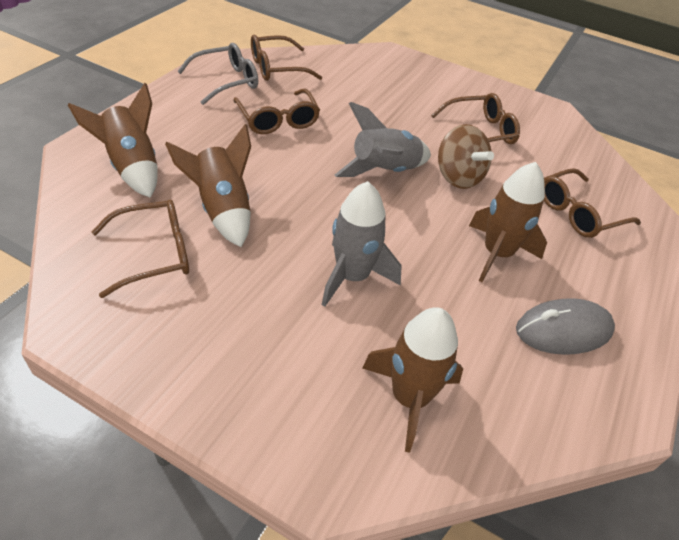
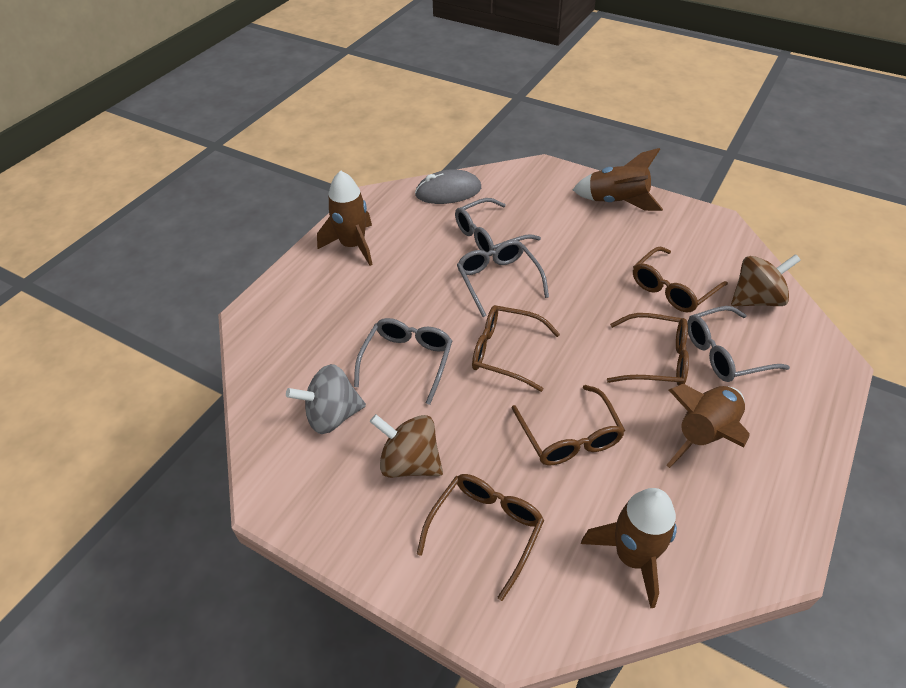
brown spinning top: 1 -> 2
grey glasses: 1 -> 4
grey rocket: 2 -> 0
grey spinning top: 0 -> 1

